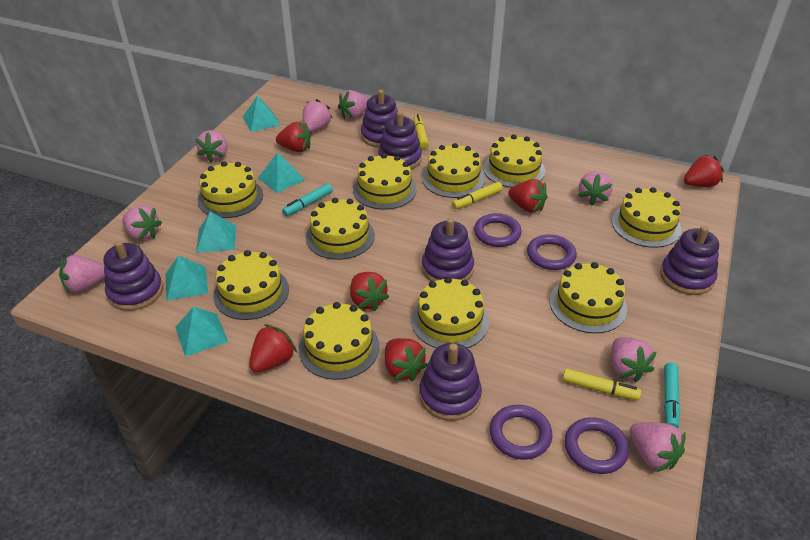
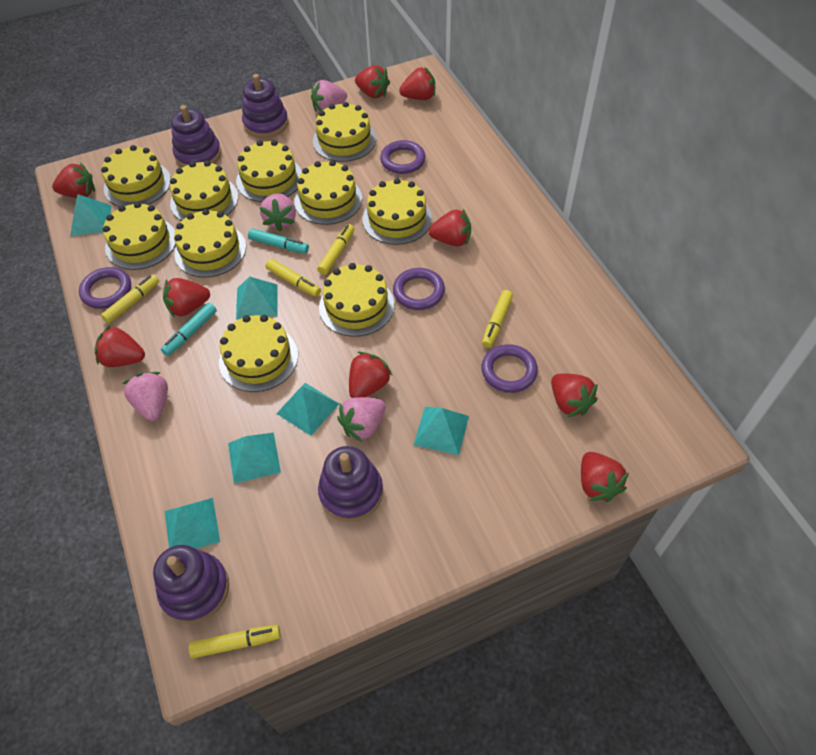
pink strawberry: 8 -> 4
purple stacking toy: 6 -> 4
red strawberry: 6 -> 9
turquoise pyramid: 5 -> 6
yellow marker: 3 -> 5

